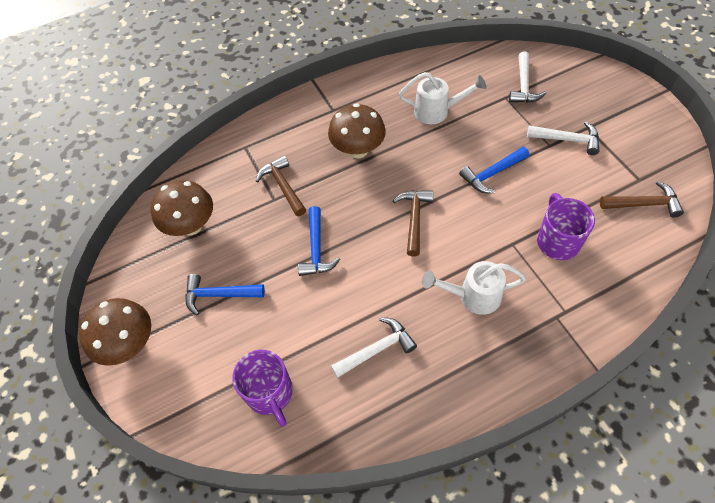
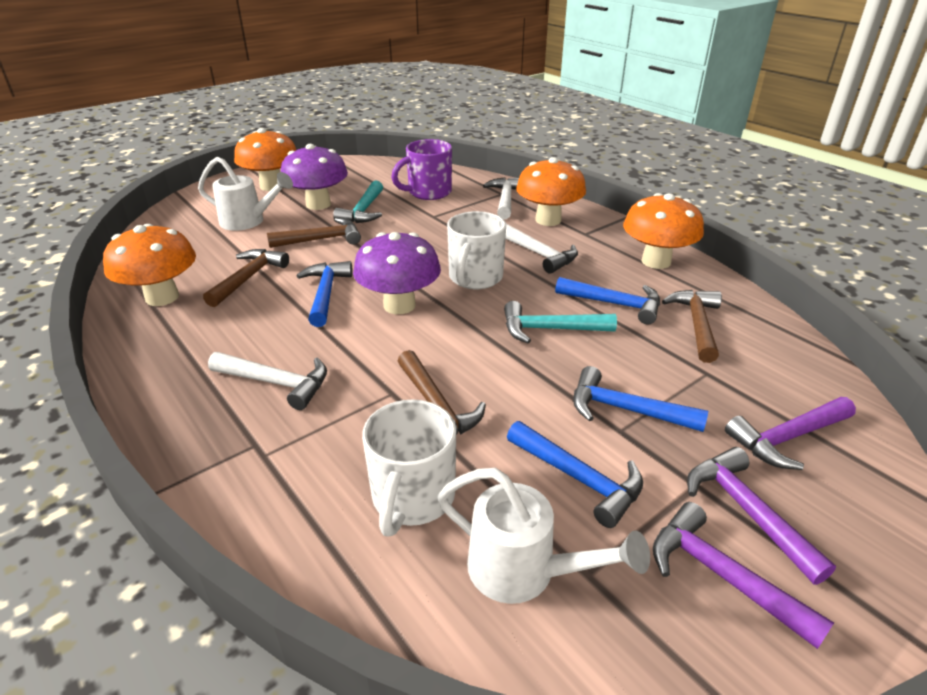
blue hammer: 3 -> 4
brown hammer: 3 -> 4
brown mushroom: 3 -> 0
orange mushroom: 0 -> 4
purple hammer: 0 -> 3
purple mug: 2 -> 1
purple mushroom: 0 -> 2
turquoise hammer: 0 -> 2
white mug: 0 -> 2

